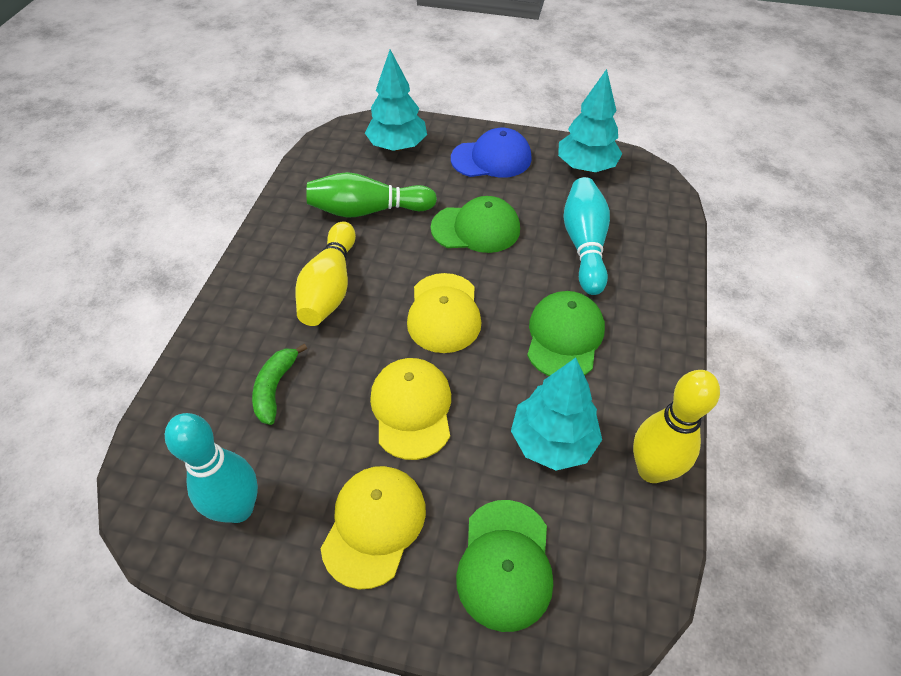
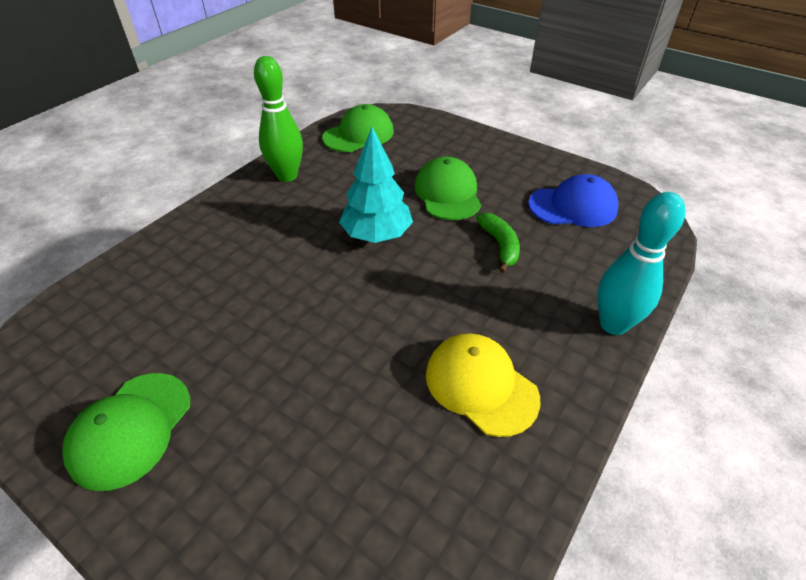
turquoise bowling pin: 2 -> 1
turquoise tree: 3 -> 1
yellow bowling pin: 2 -> 0
yellow cap: 3 -> 1

